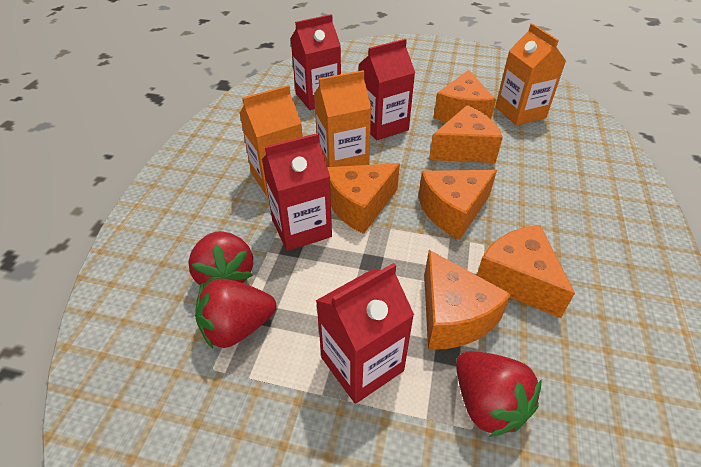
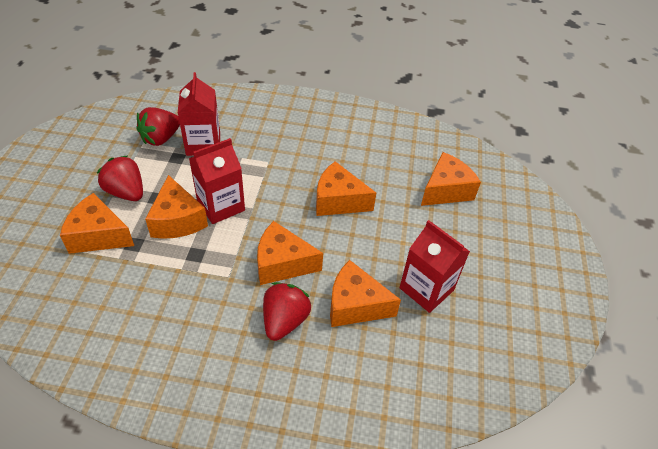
orange carton: 3 -> 0
red carton: 4 -> 3

